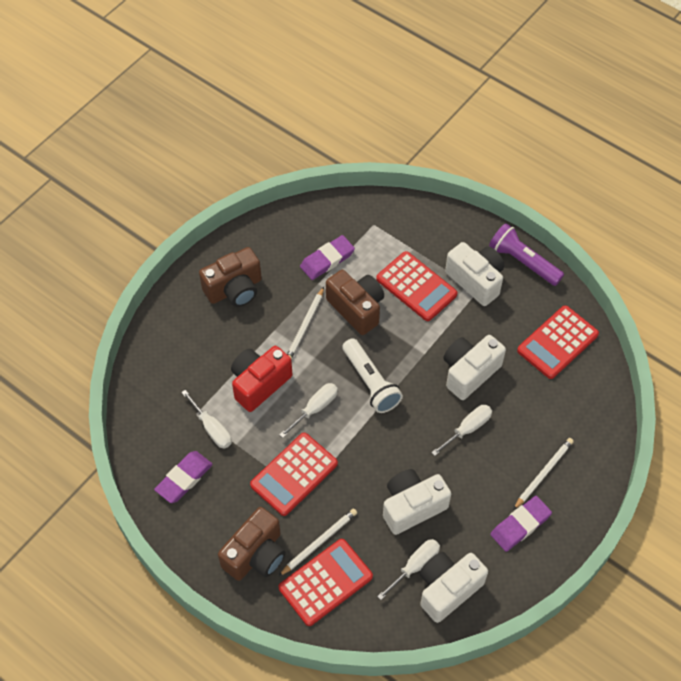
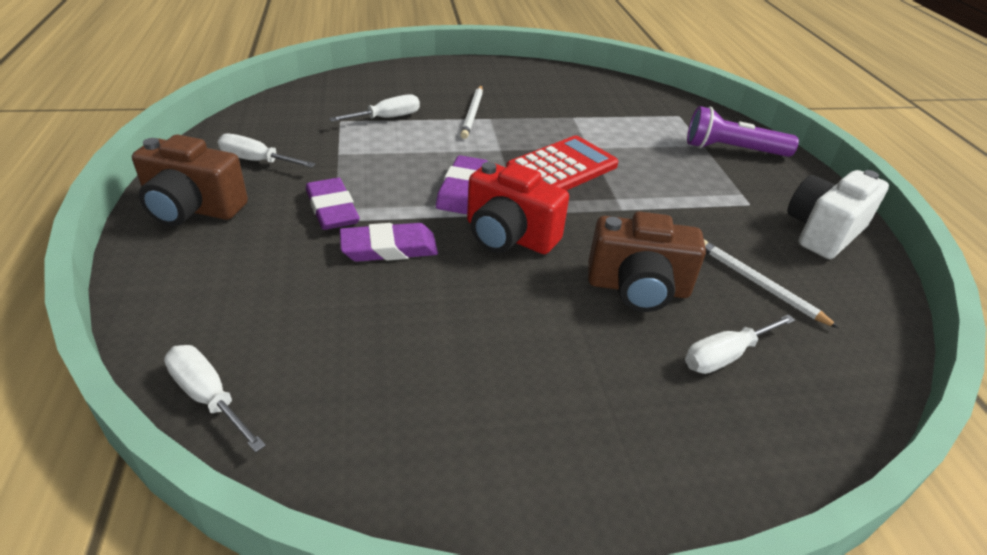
brown camera: 3 -> 2
red calculator: 4 -> 1
white camera: 4 -> 1
white flashlight: 1 -> 0
white pencil: 3 -> 2

